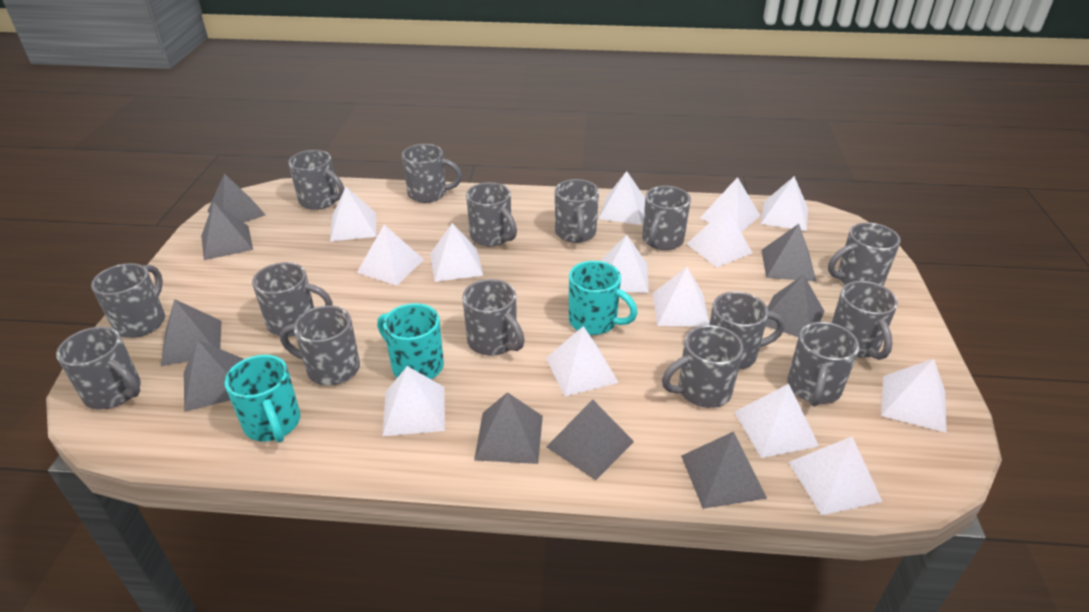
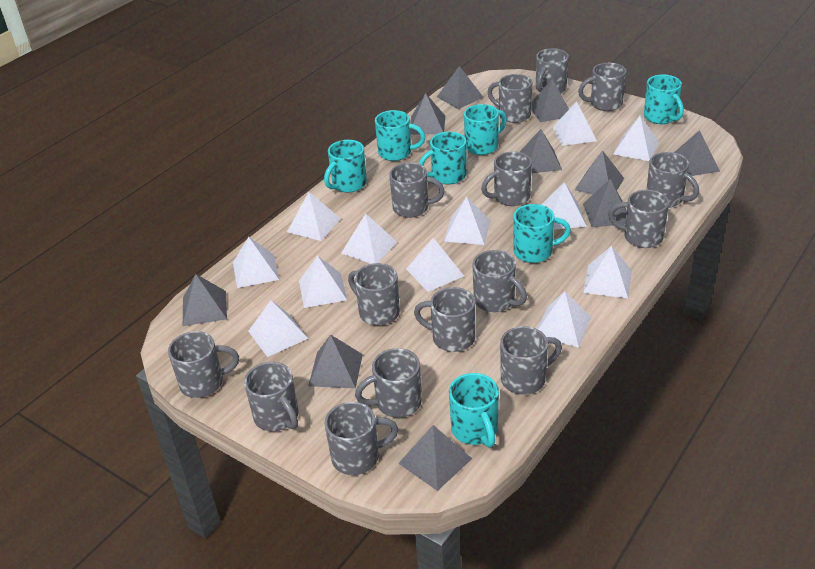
grey pyramid: 9 -> 10
turquoise mug: 3 -> 7
white pyramid: 14 -> 12

